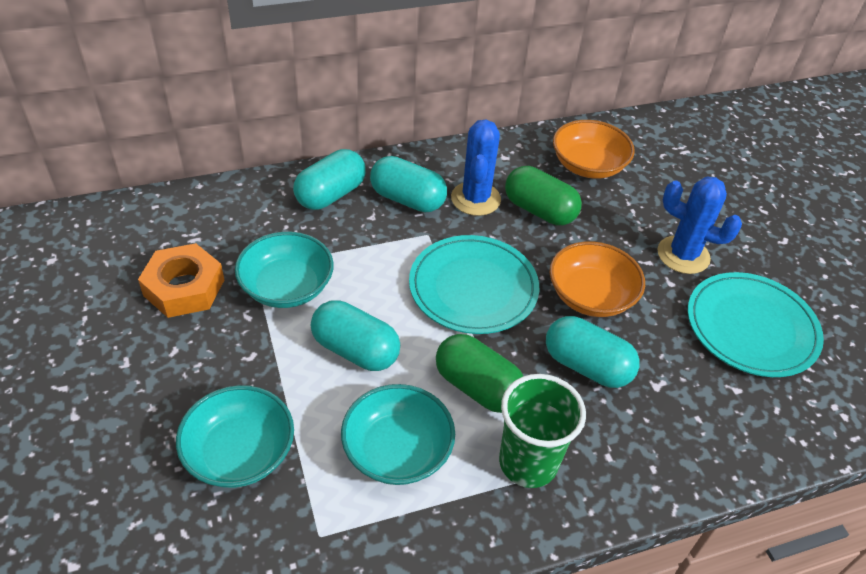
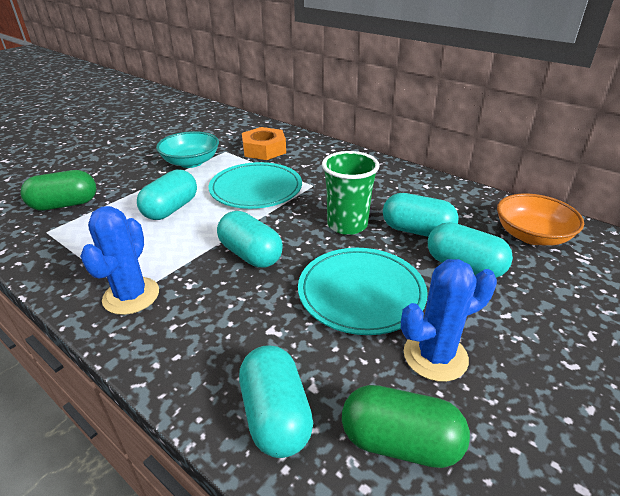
orange bowl: 2 -> 1
turquoise bowl: 3 -> 1
turquoise capsule: 4 -> 5

